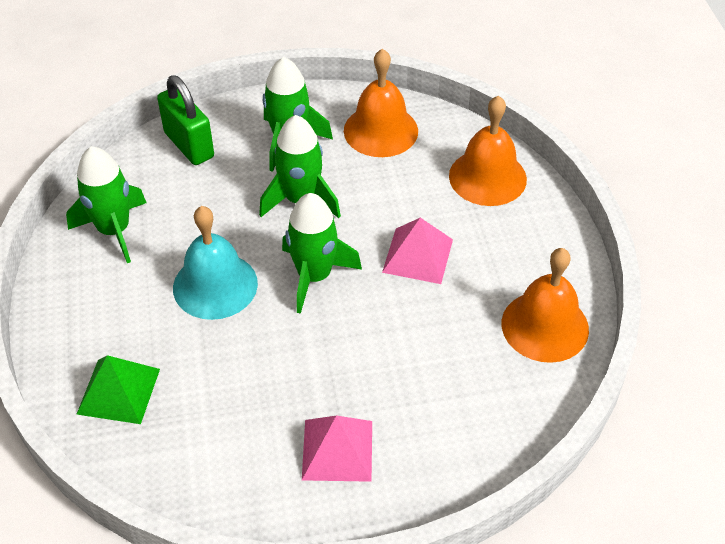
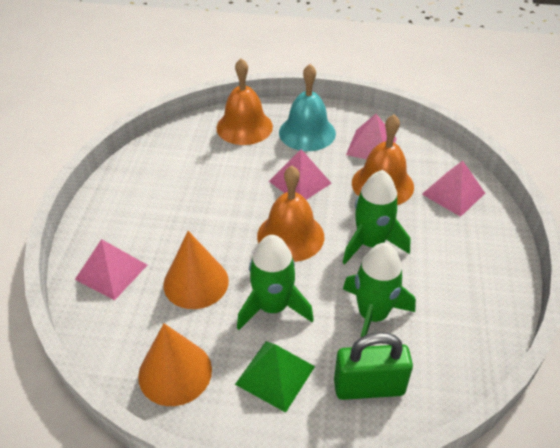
green rocket: 4 -> 3
orange cone: 0 -> 2
pink pyramid: 2 -> 4

